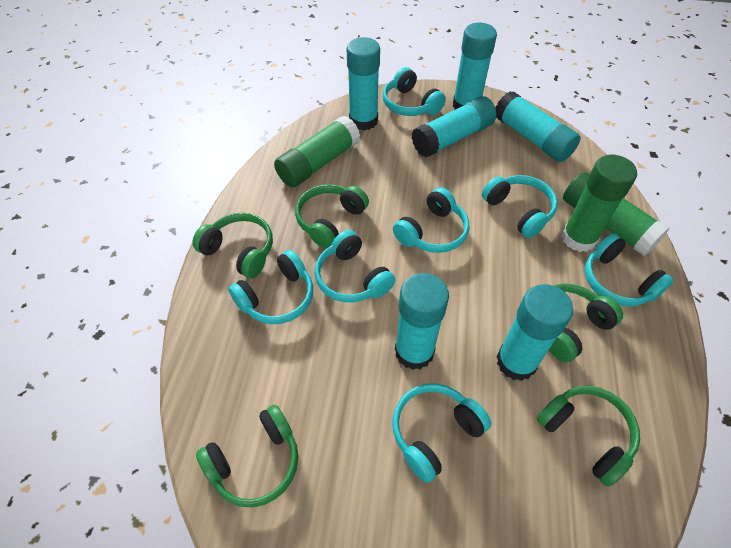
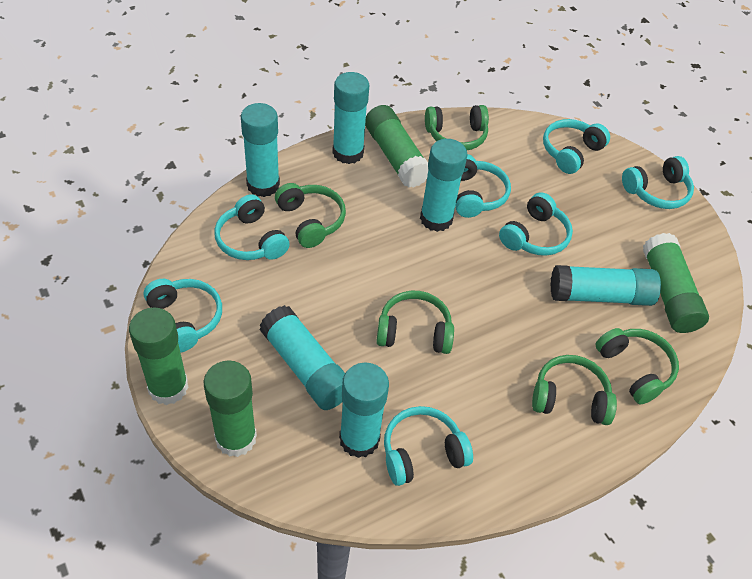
green glue stick: 3 -> 4

